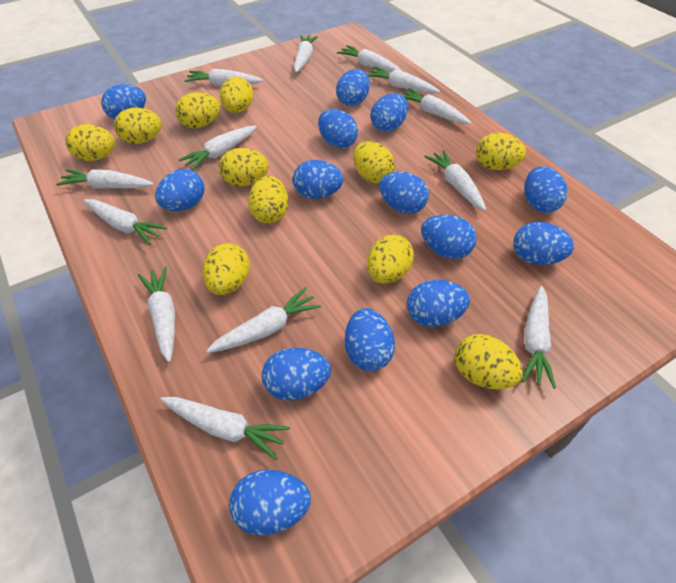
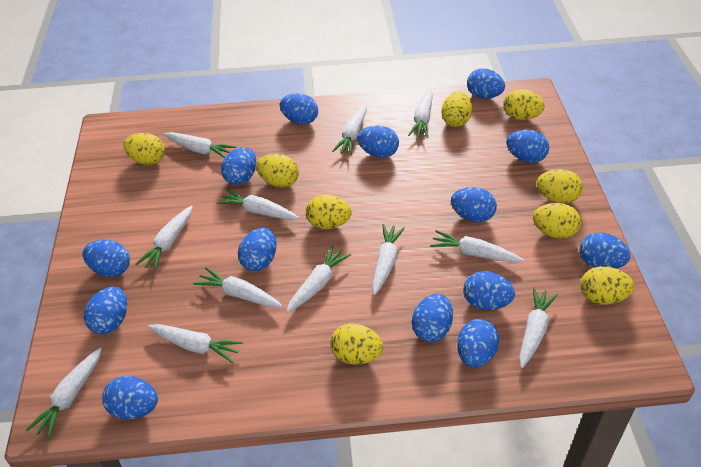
white carrot: 13 -> 12
yellow egg: 11 -> 9

